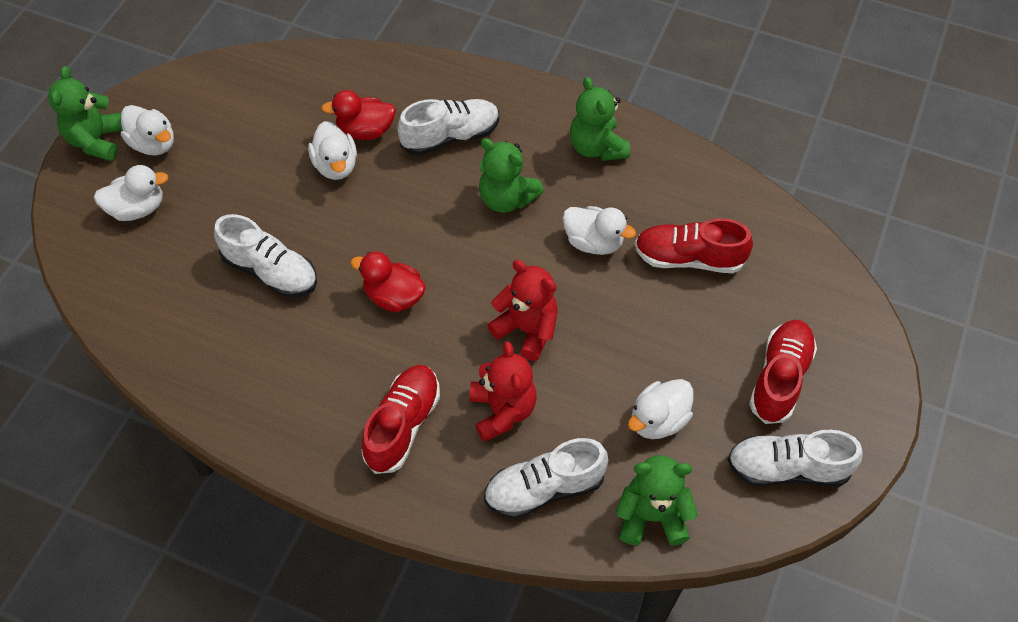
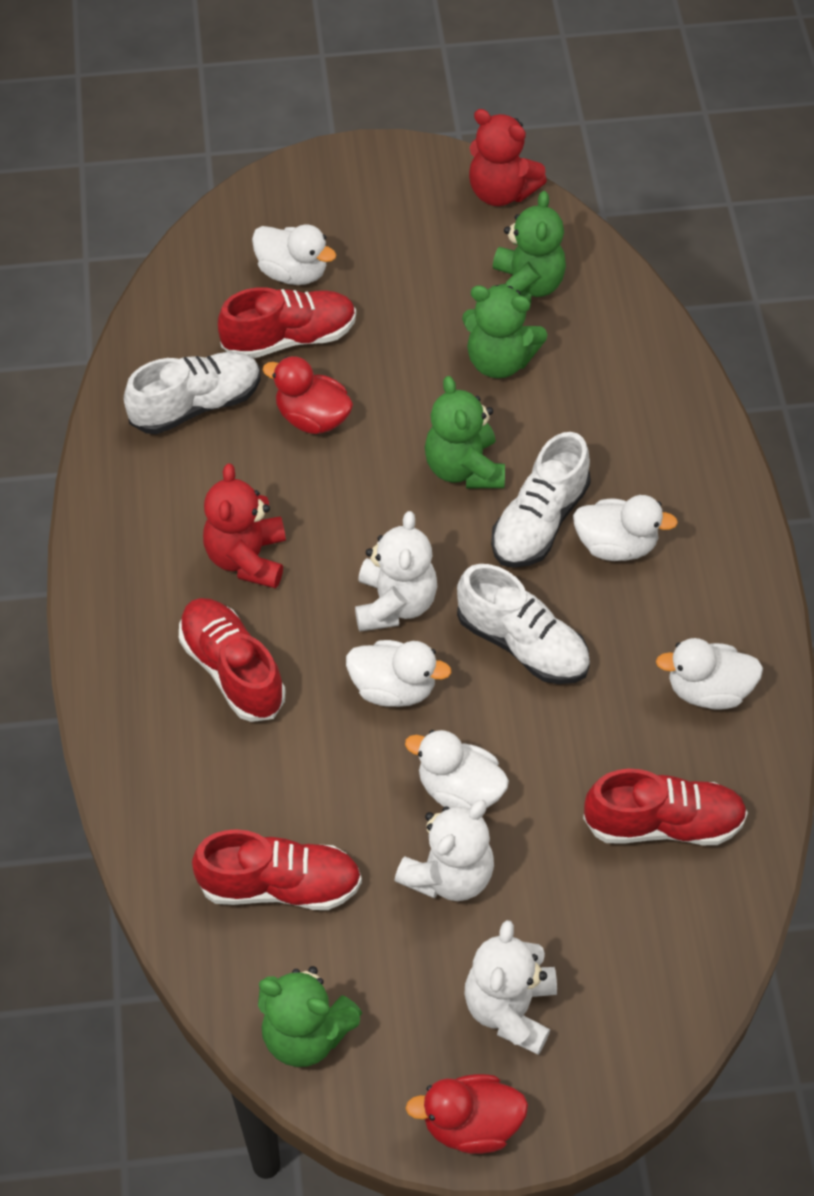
red shoe: 3 -> 4
white shoe: 4 -> 3
white teddy bear: 0 -> 3

